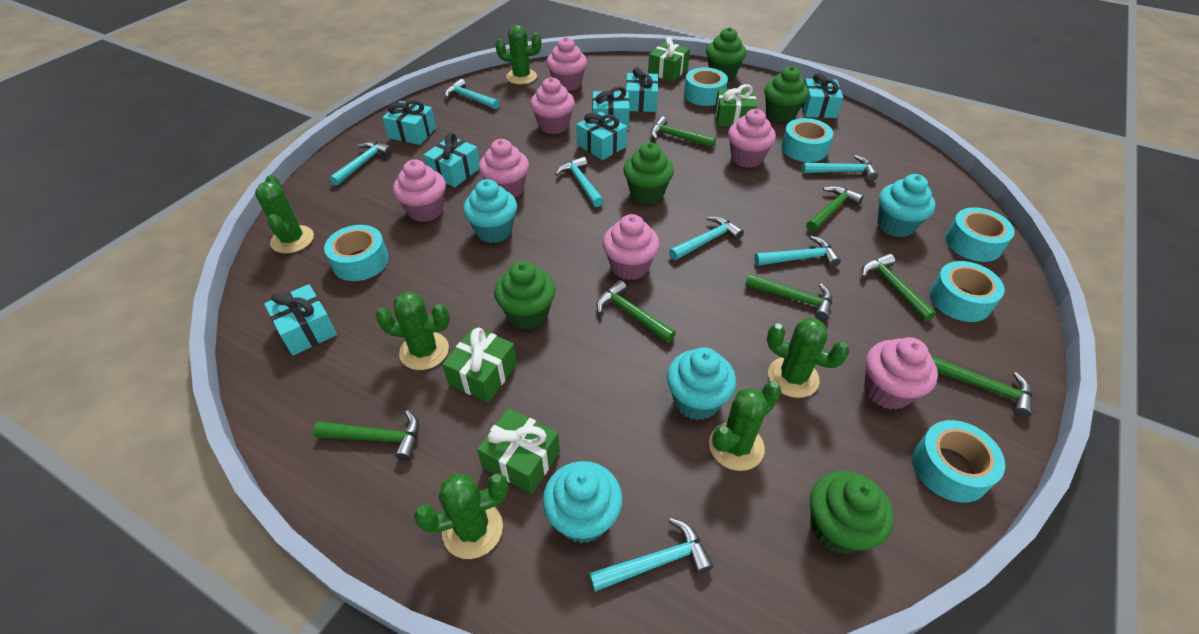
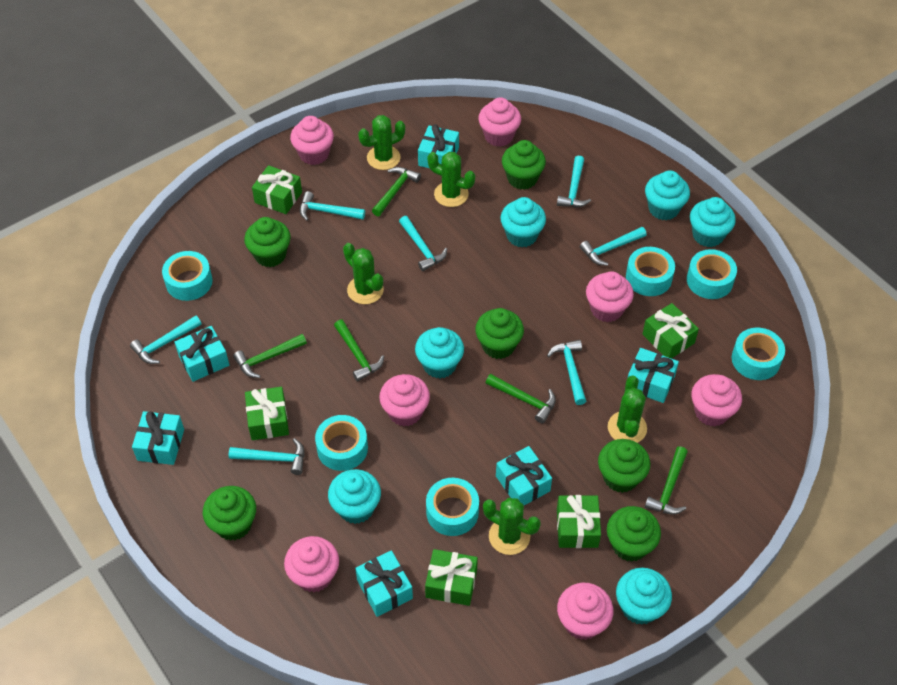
green cactus: 6 -> 5
green cupcake: 5 -> 6
green gift: 4 -> 5
green hammer: 7 -> 5
turquoise cupcake: 4 -> 6
turquoise gift: 7 -> 6

